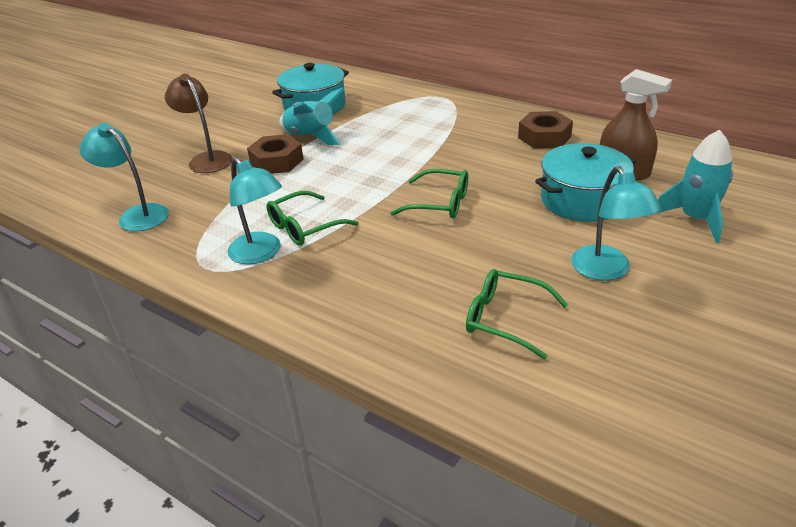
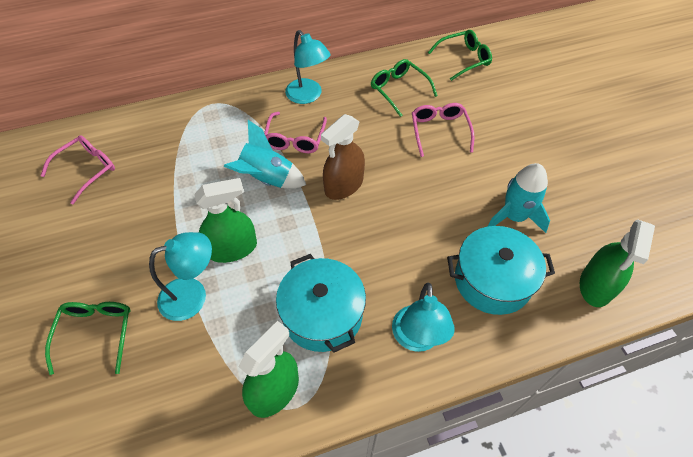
brown lamp: 1 -> 0
brown nut: 2 -> 0
green spray bottle: 0 -> 3
pink glasses: 0 -> 3

